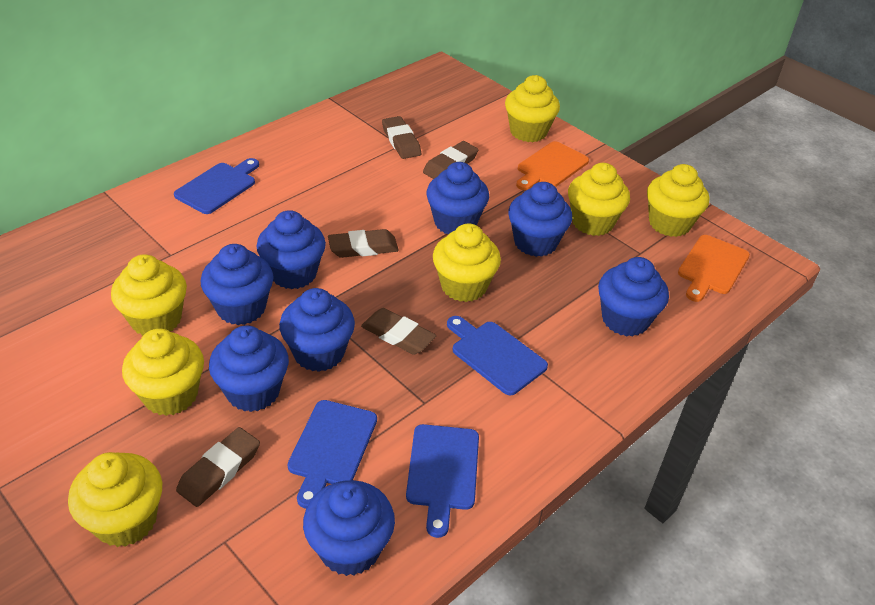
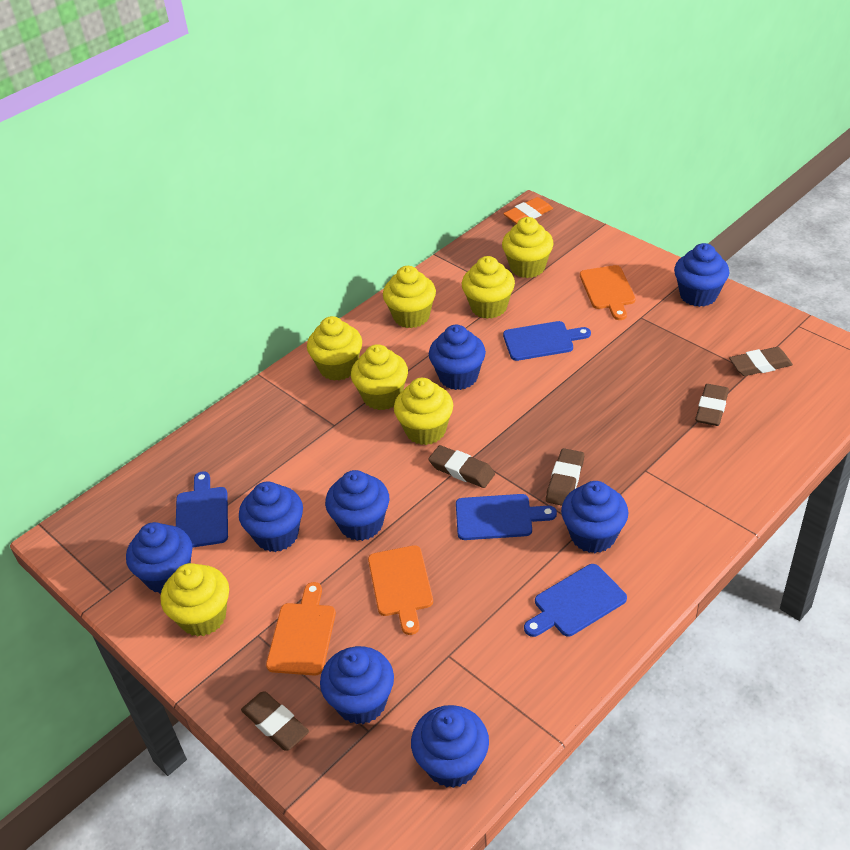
orange cutting board: 2 -> 3
orange eraser: 0 -> 1

